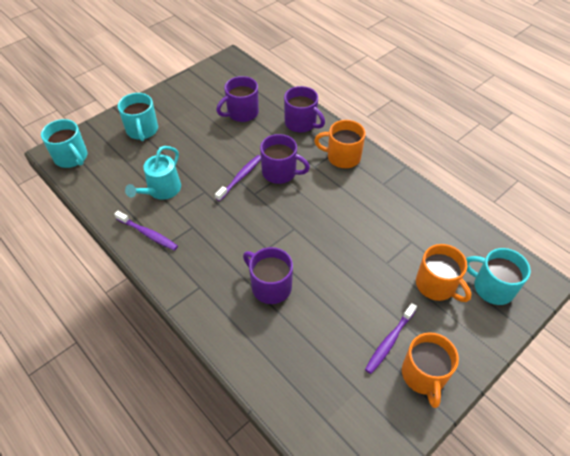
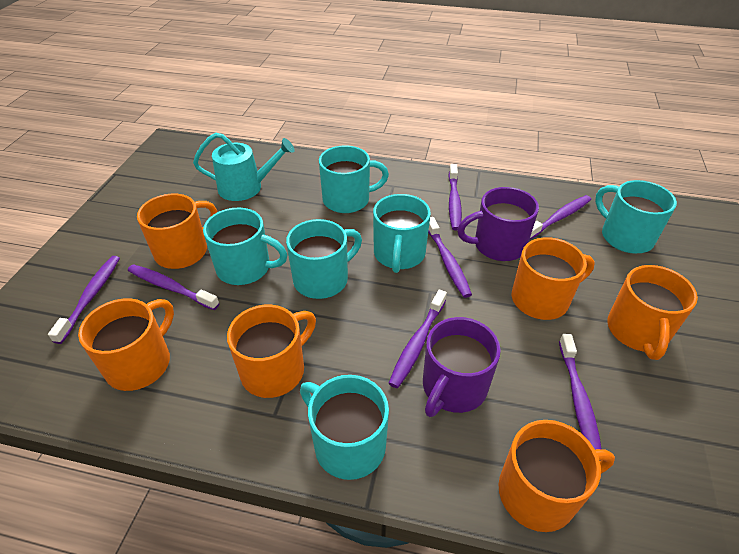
orange mug: 3 -> 6
purple mug: 4 -> 2
purple toothbrush: 3 -> 7
turquoise mug: 3 -> 6

